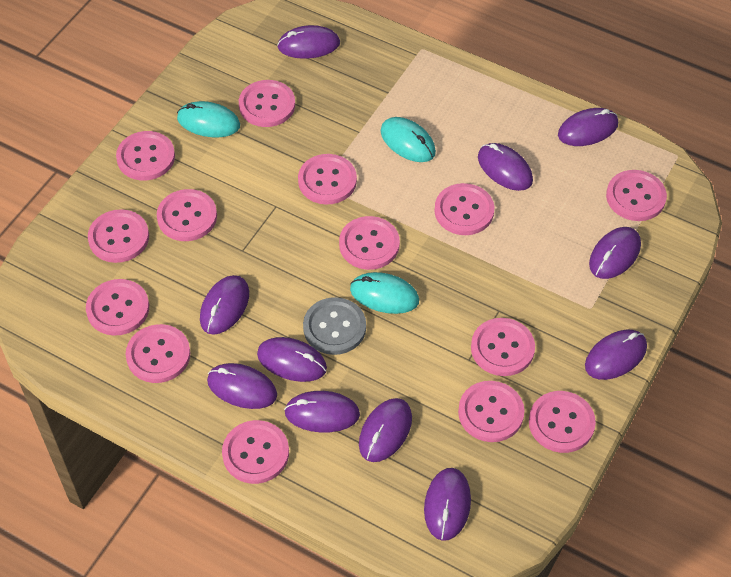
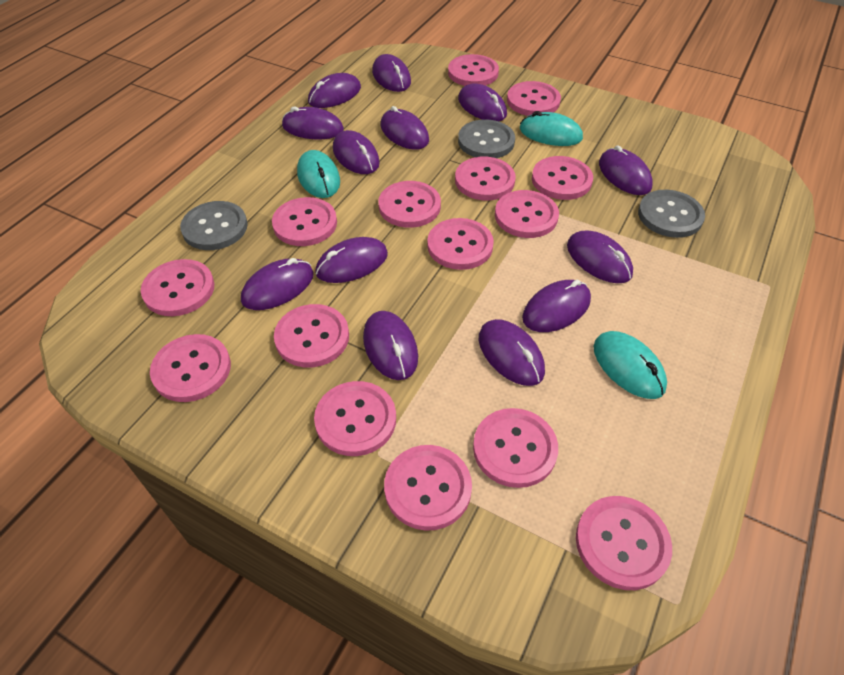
grey button: 1 -> 3
pink button: 14 -> 15
purple mouse: 11 -> 13

